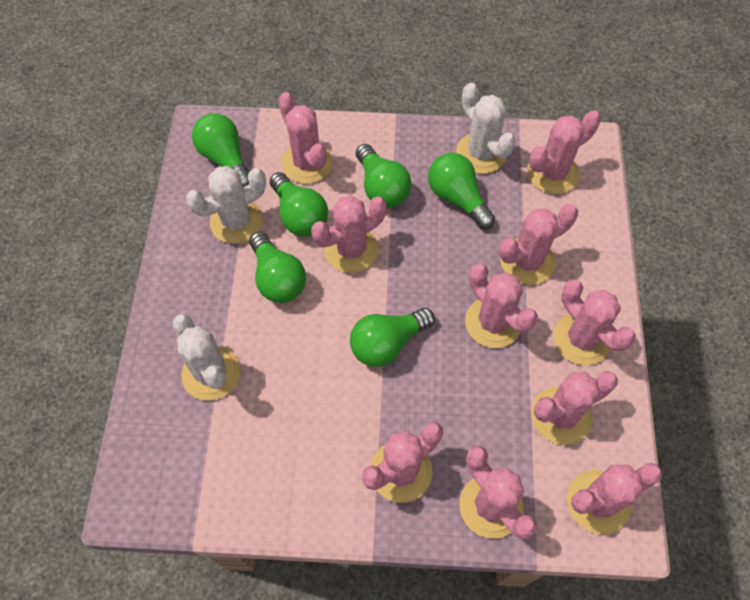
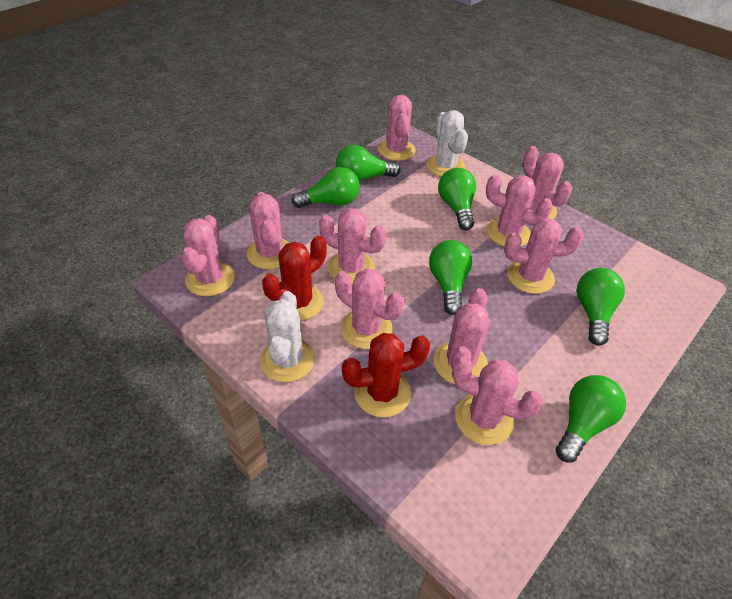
red cactus: 0 -> 2
white cactus: 3 -> 2

